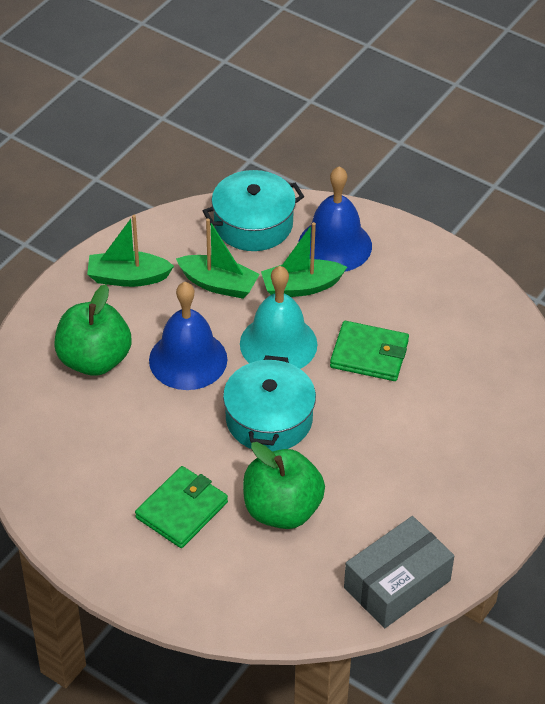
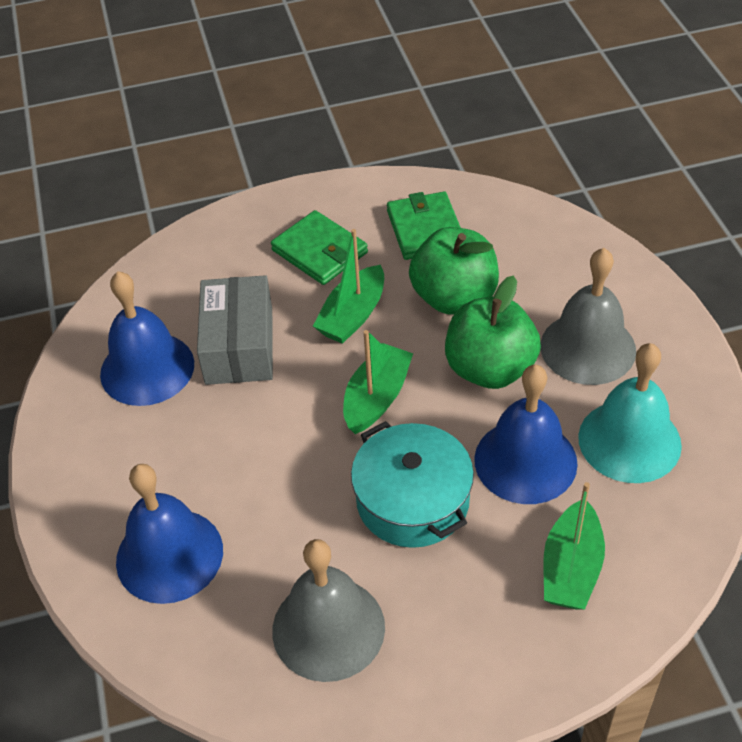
blue bell: 2 -> 3
grey bell: 0 -> 2
turquoise pot: 2 -> 1

